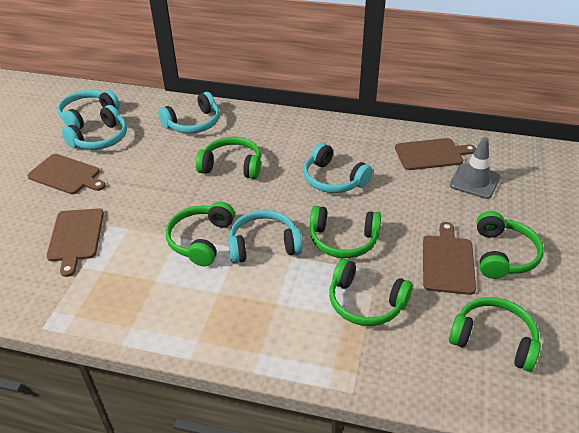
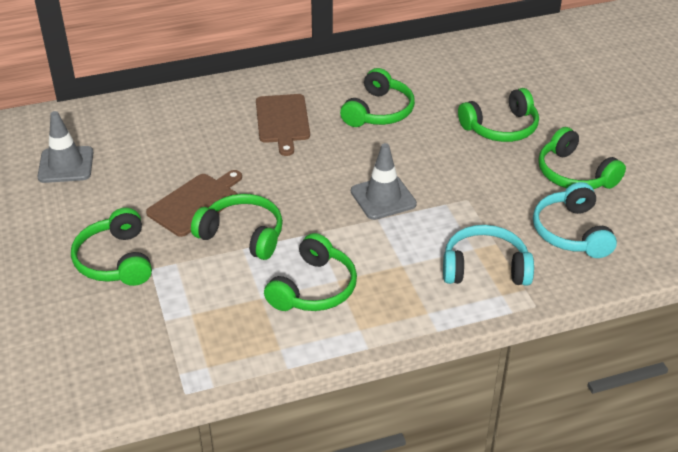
brown cutting board: 4 -> 2
grey traffic cone: 1 -> 2
turquoise headphones: 5 -> 2

